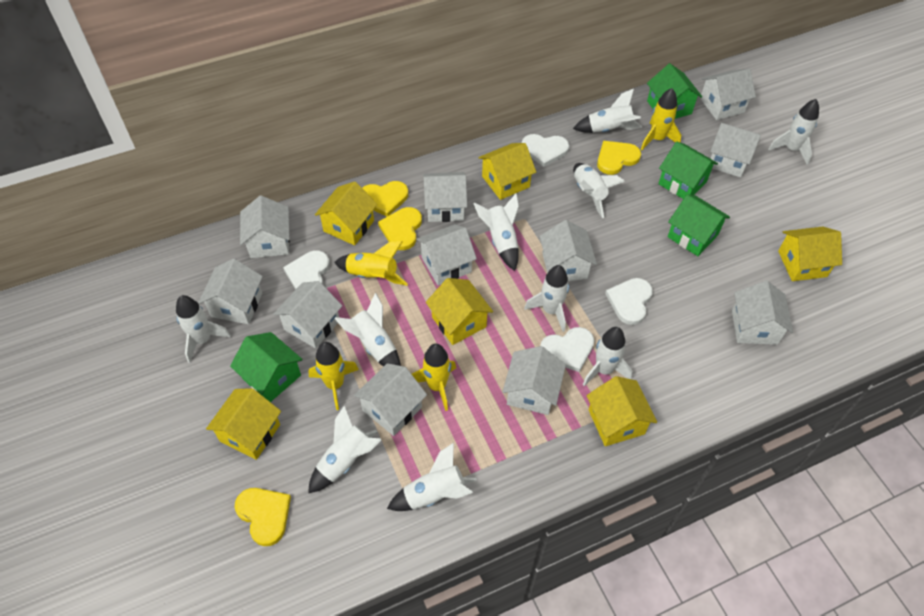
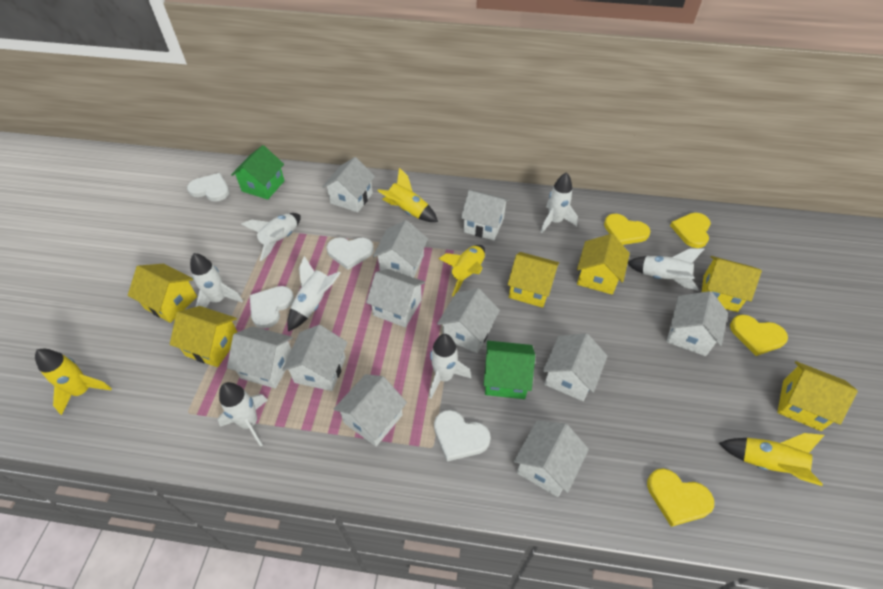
green house: 4 -> 2
white rocket: 10 -> 7

